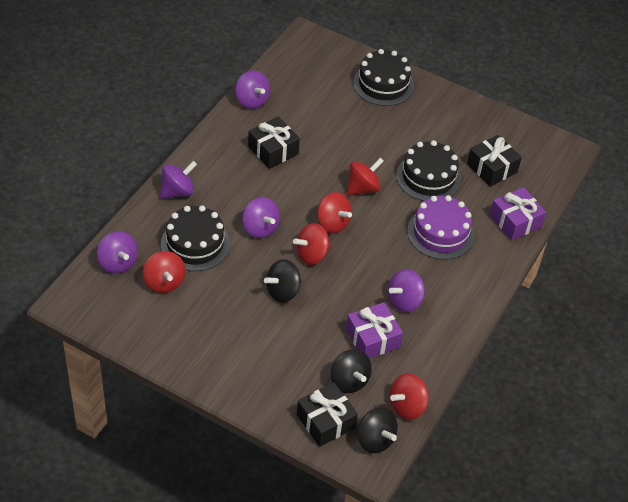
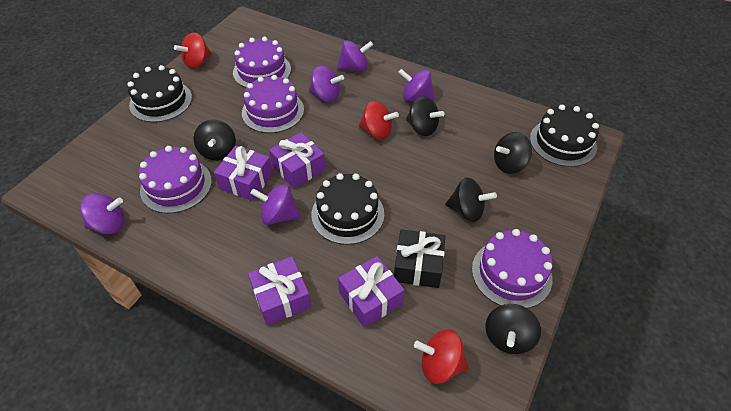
black gift: 3 -> 1
black spinning top: 3 -> 5
purple cake: 1 -> 4
purple gift: 2 -> 4
red spinning top: 5 -> 3

